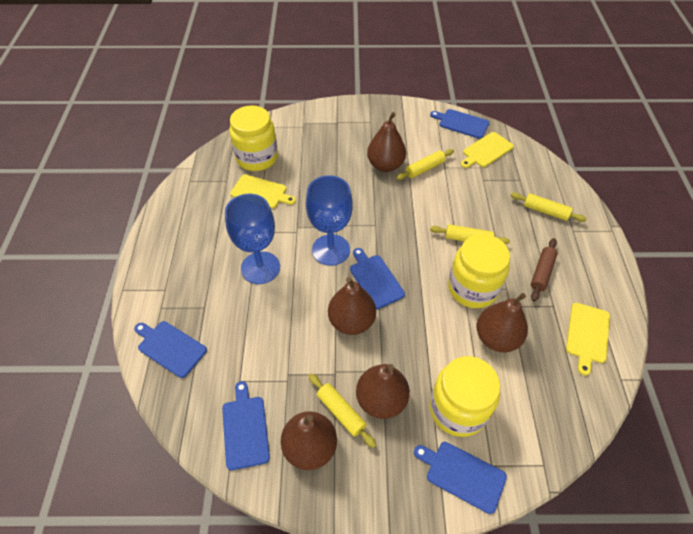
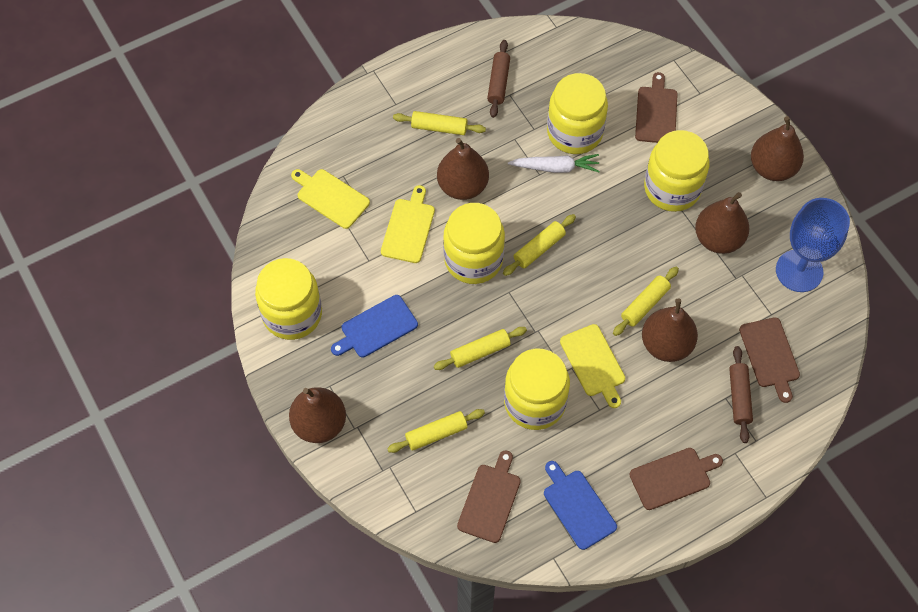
blue cutting board: 5 -> 2
blue goblet: 2 -> 1
brown cutting board: 0 -> 4
brown rolling pin: 1 -> 2
white carrot: 0 -> 1
yellow jar: 3 -> 5
yellow rolling pin: 4 -> 5

